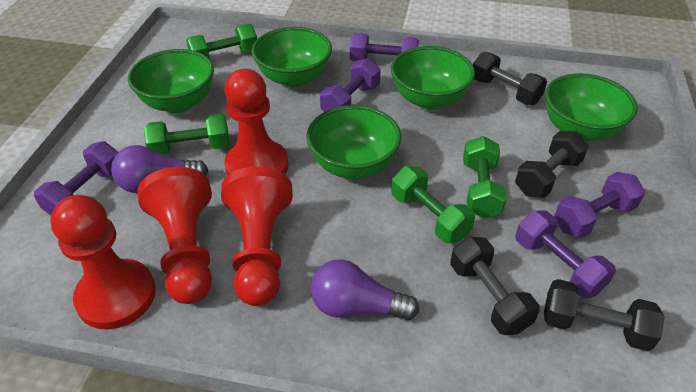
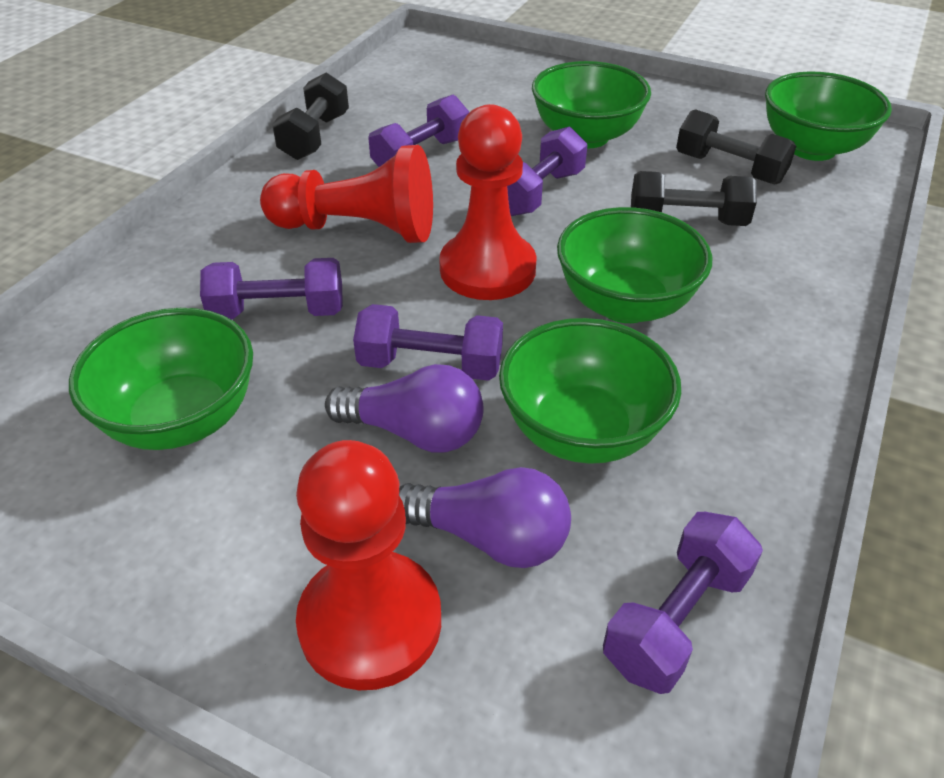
black dumbbell: 4 -> 3
green dumbbell: 4 -> 0
red pawn: 4 -> 3

